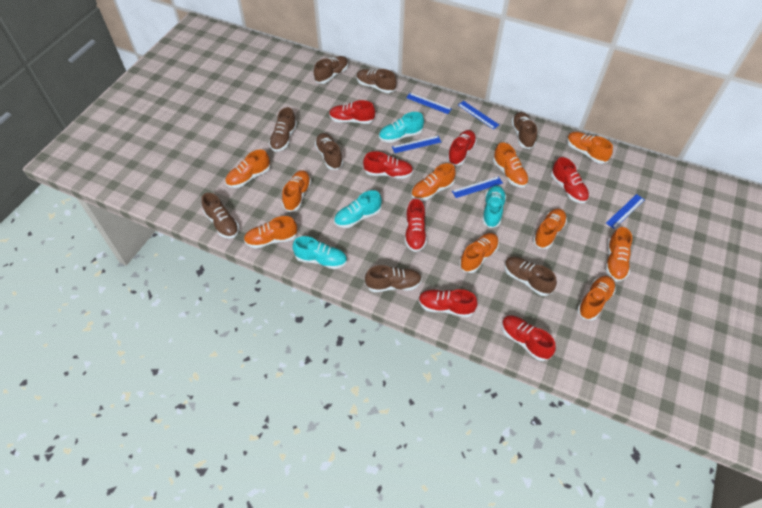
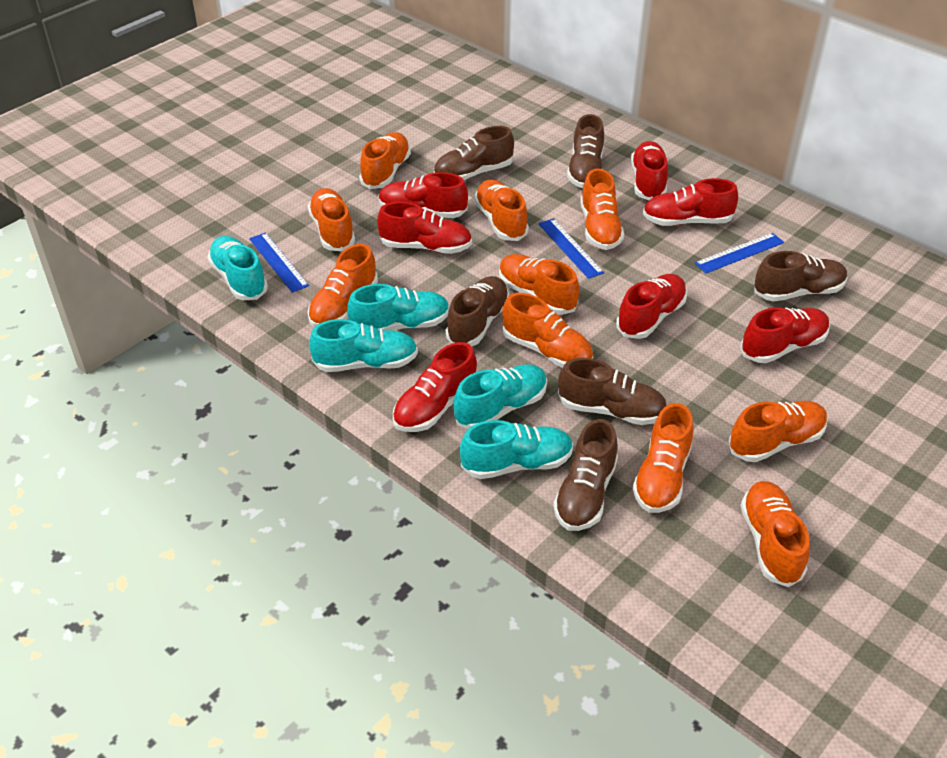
blue ruler: 5 -> 3
brown shoe: 8 -> 6
turquoise shoe: 4 -> 5

